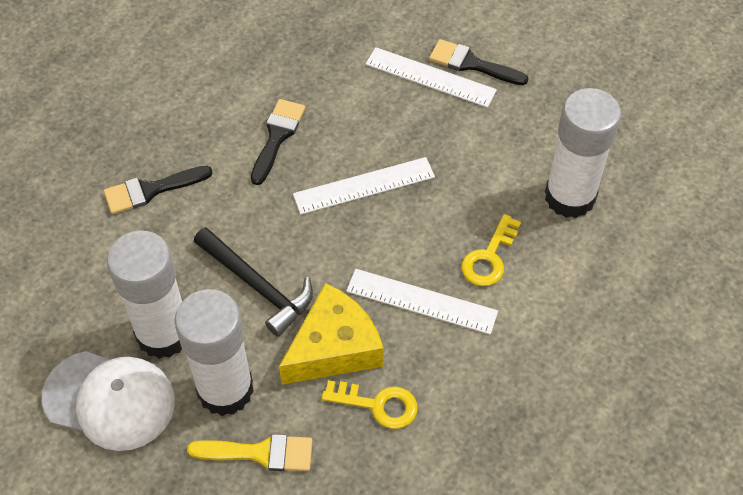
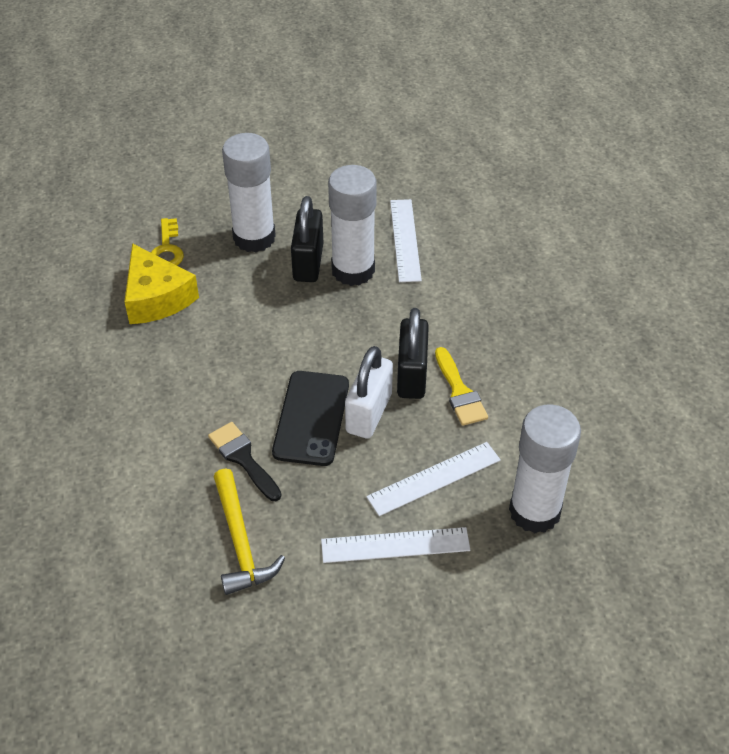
black brush: 3 -> 1
black hammer: 1 -> 0
black padlock: 0 -> 2
black phone: 0 -> 1
white cap: 1 -> 0
white padlock: 0 -> 1
yellow hammer: 0 -> 1
yellow key: 2 -> 1

